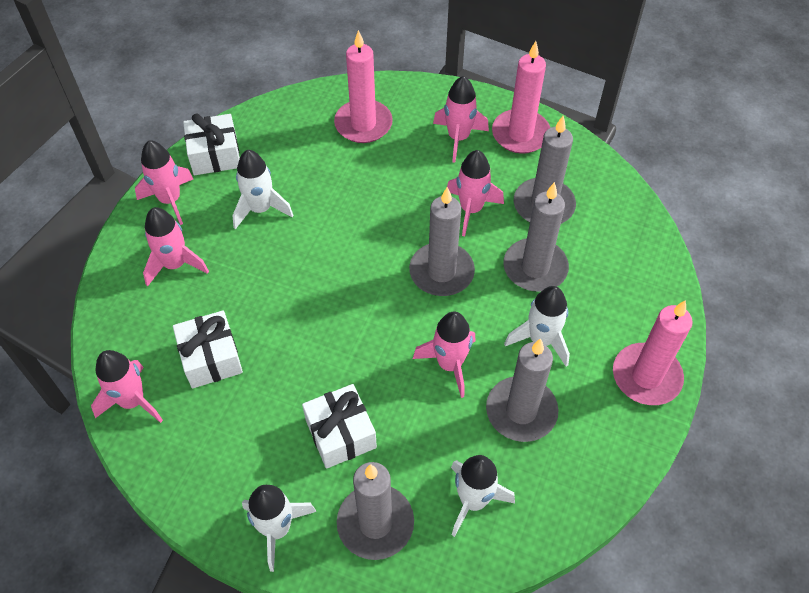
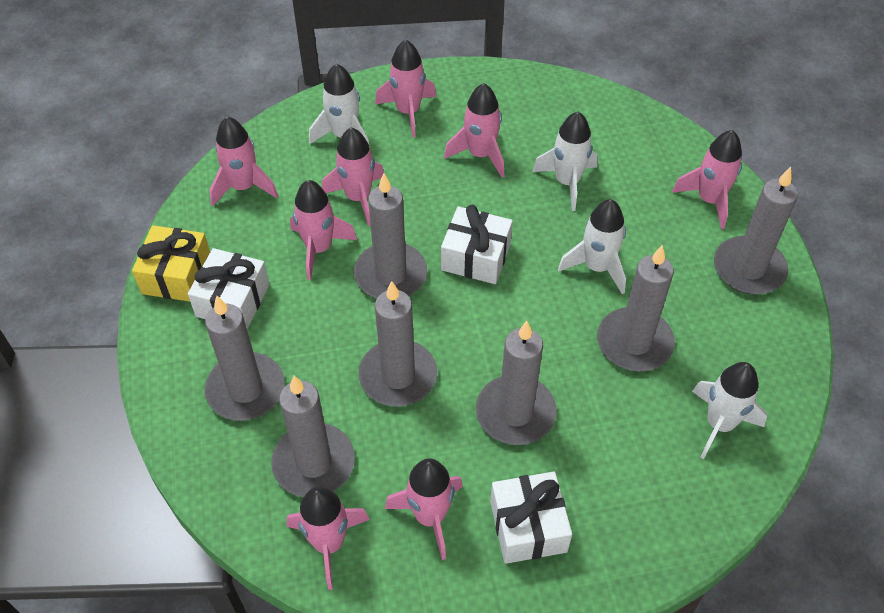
grey candle: 5 -> 7
pink candle: 3 -> 0
pink rocket: 6 -> 8
yellow gift: 0 -> 1

